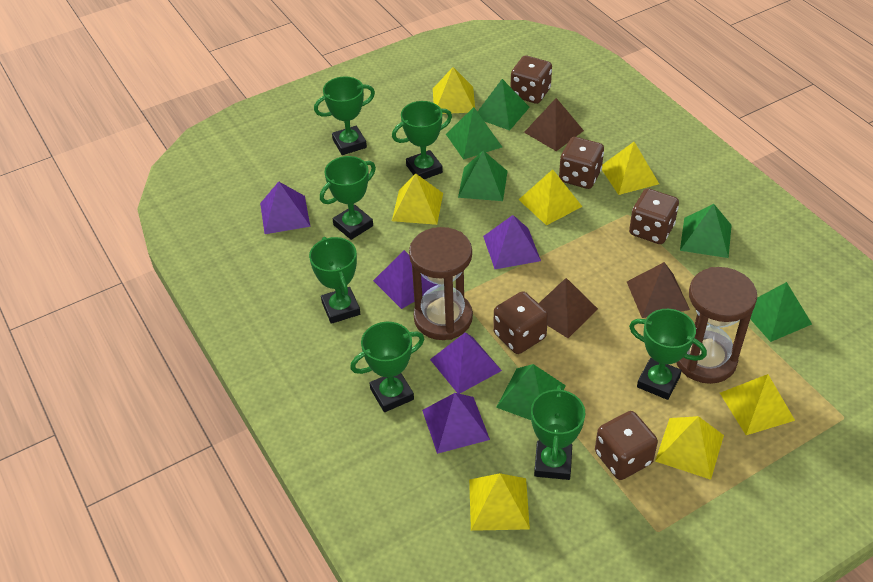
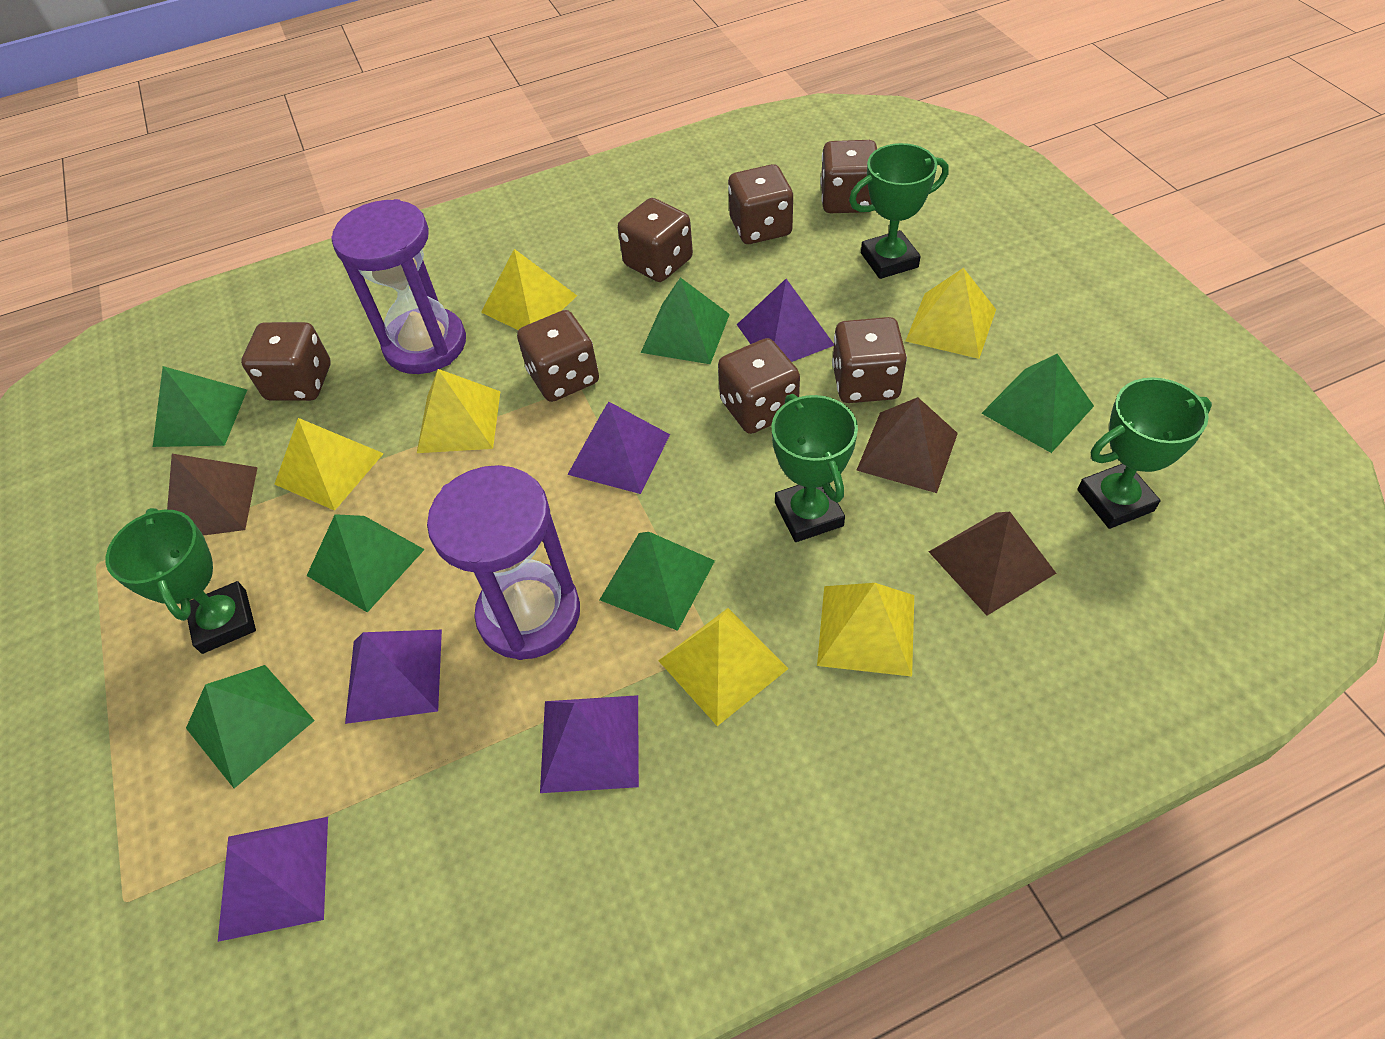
brown dice: 5 -> 7
brown hourglass: 2 -> 0
green trophy: 7 -> 4
purple hourglass: 0 -> 2
yellow pyramid: 7 -> 6

